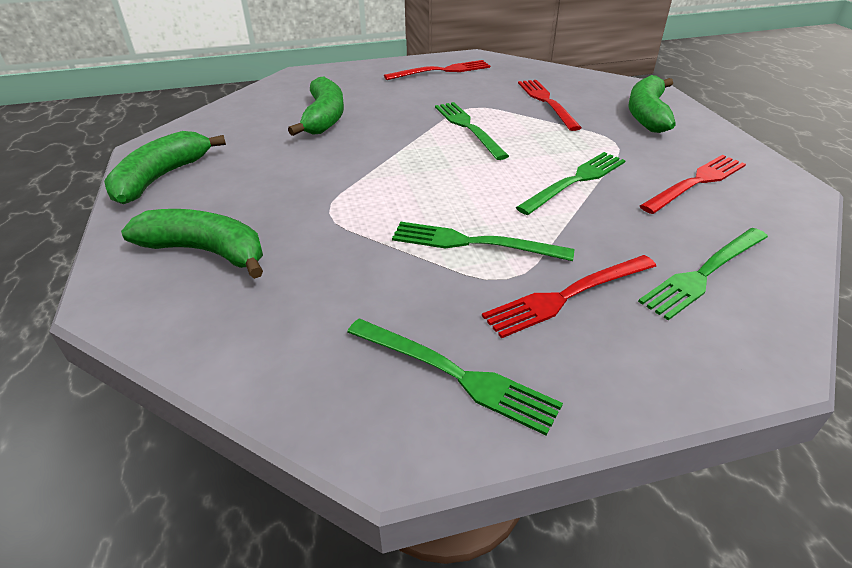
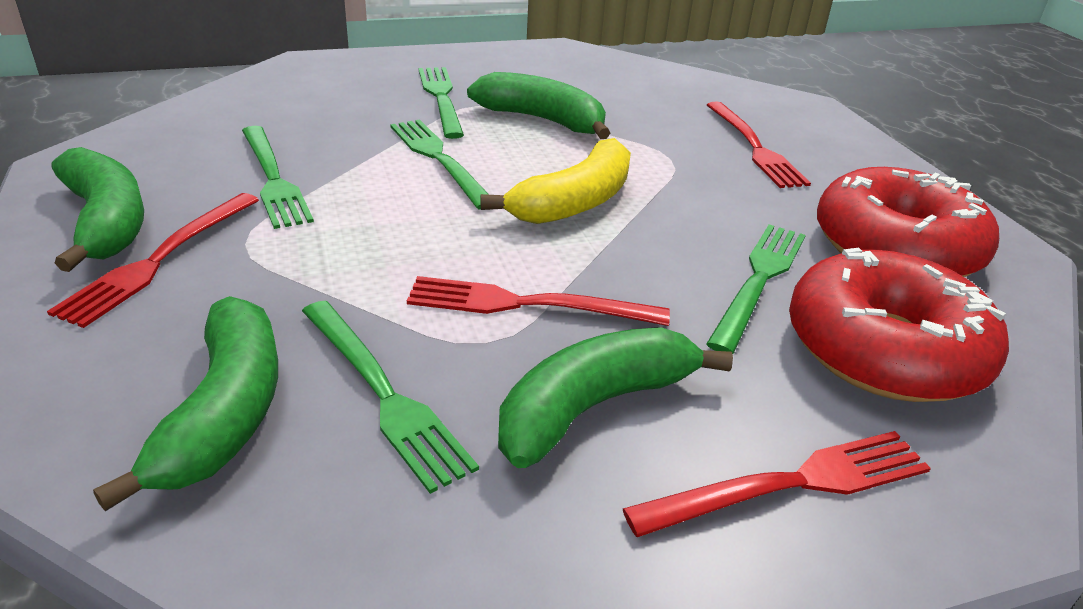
red donut: 0 -> 2
yellow banana: 0 -> 1

